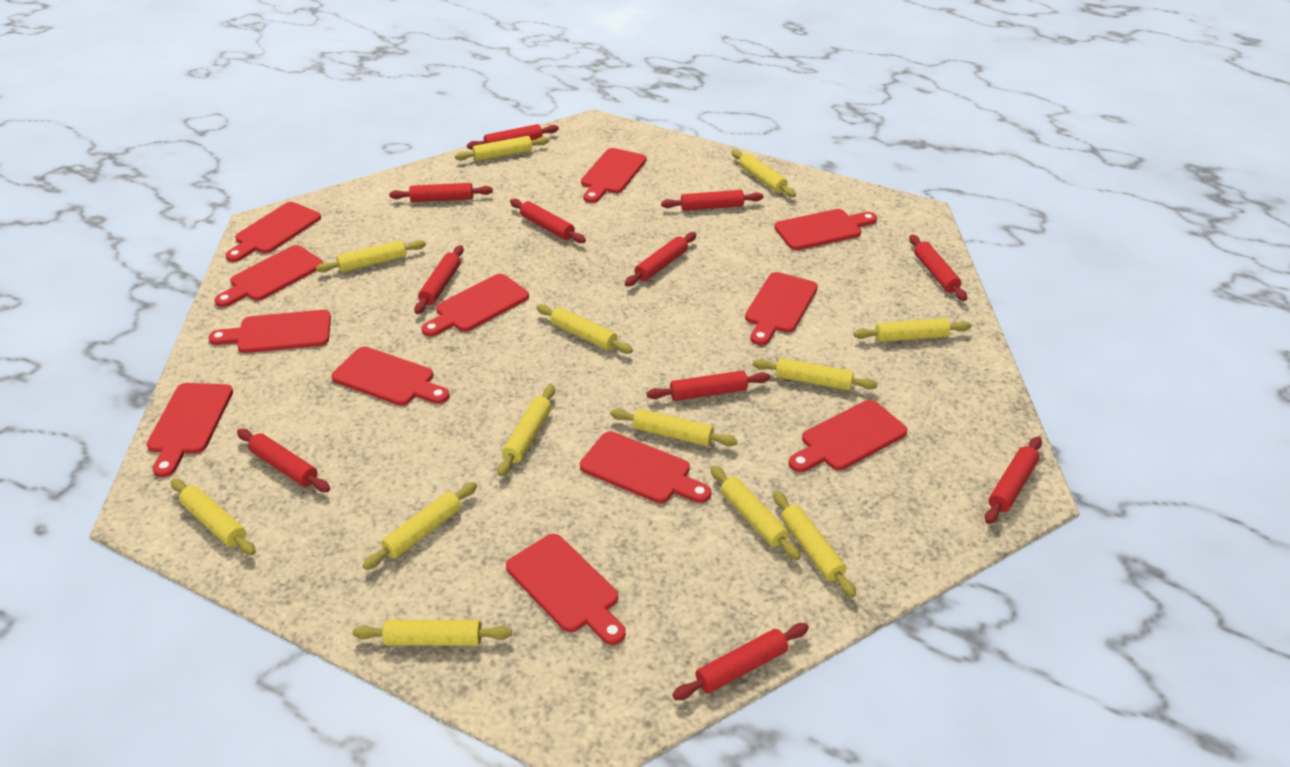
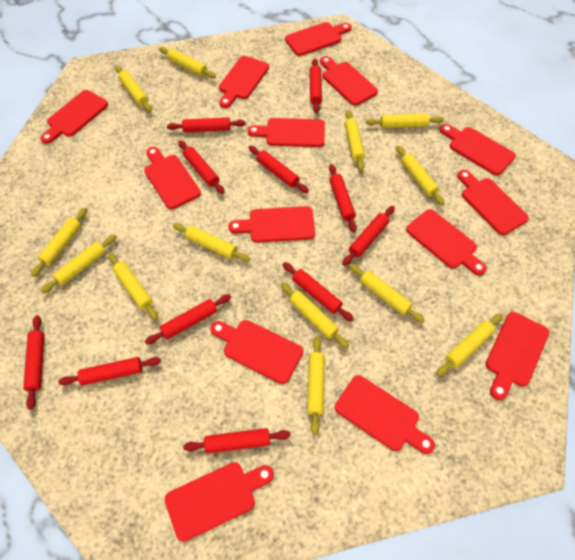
red cutting board: 12 -> 14

